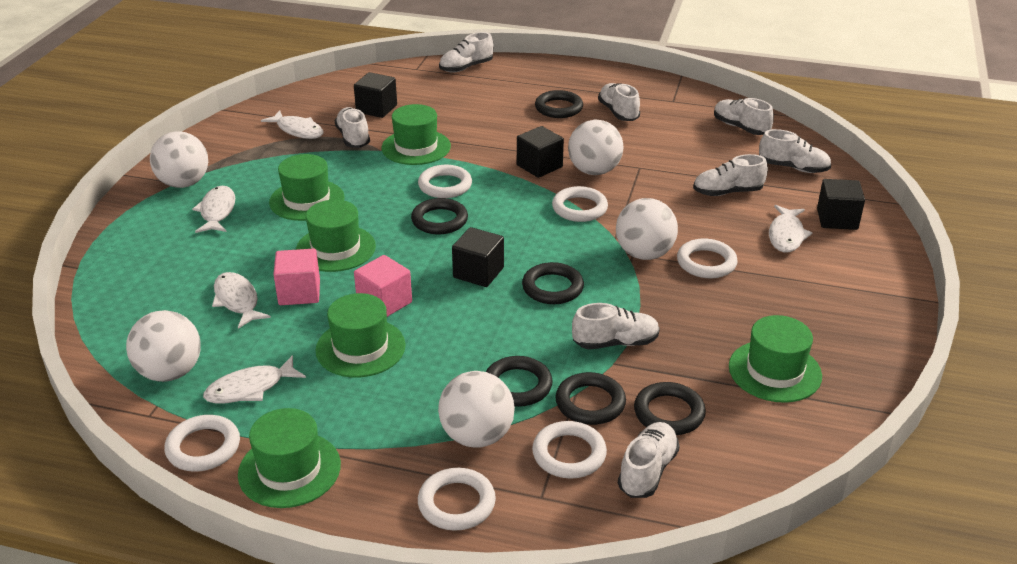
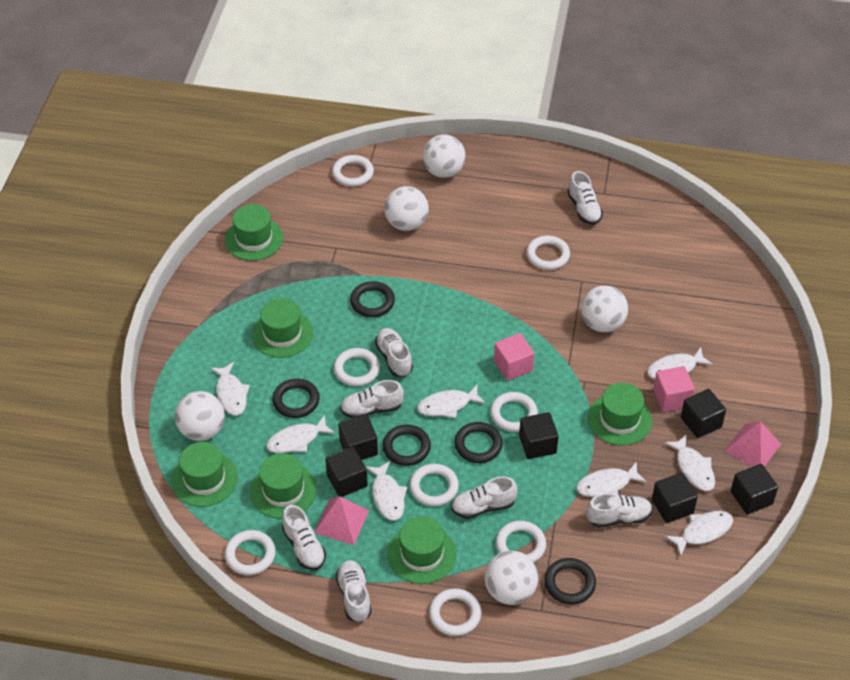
black cube: 4 -> 6
black ring: 6 -> 5
pink pyramid: 0 -> 2
white fish: 5 -> 8
white ring: 6 -> 8
white shoe: 8 -> 7

